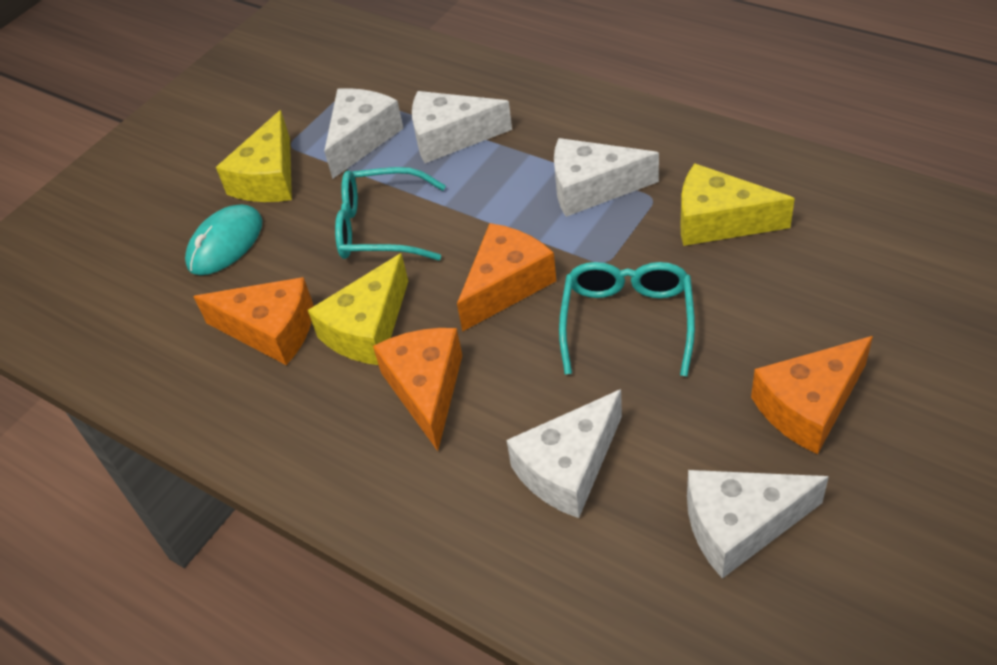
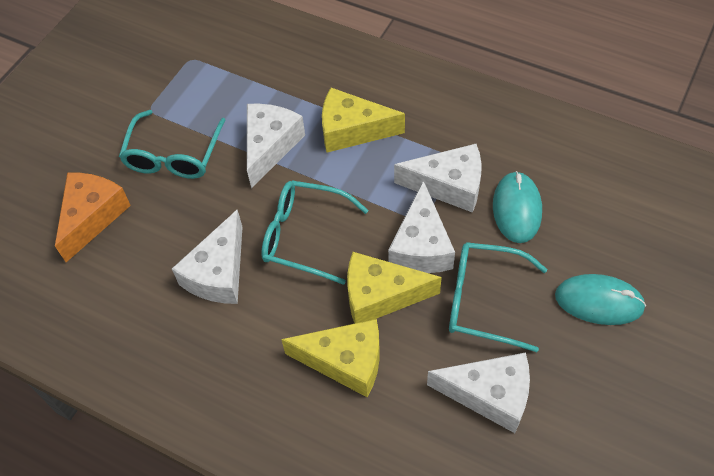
orange cheese: 4 -> 1
turquoise glasses: 2 -> 3
turquoise mouse: 1 -> 2

